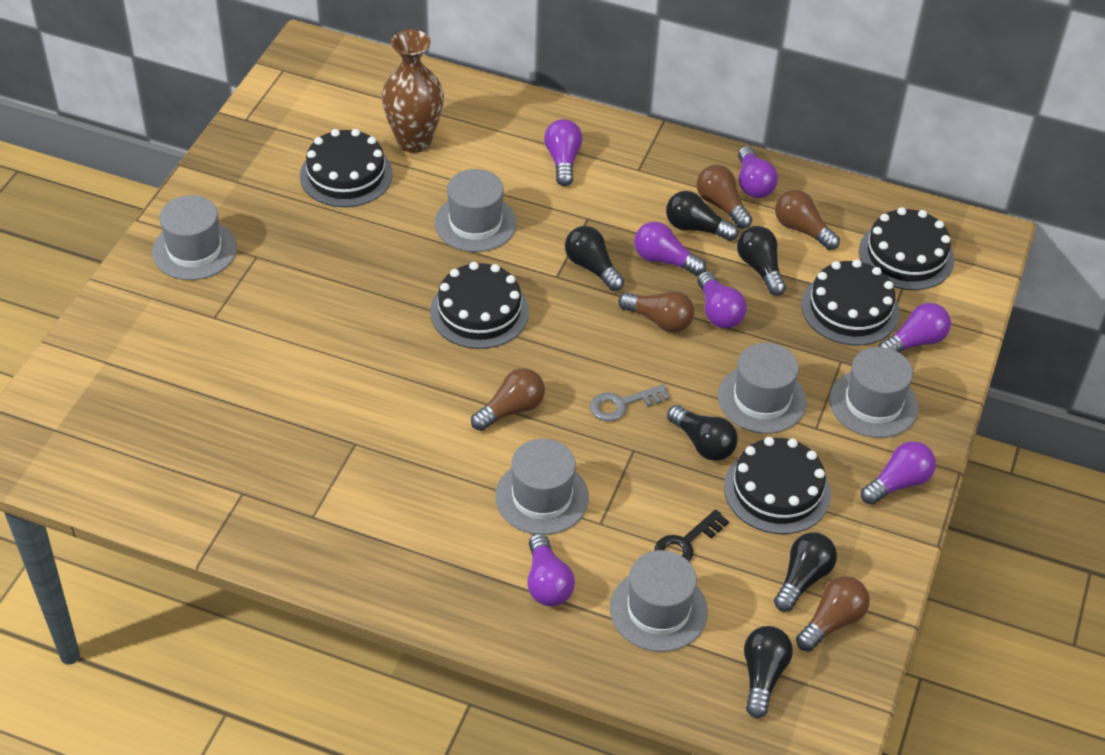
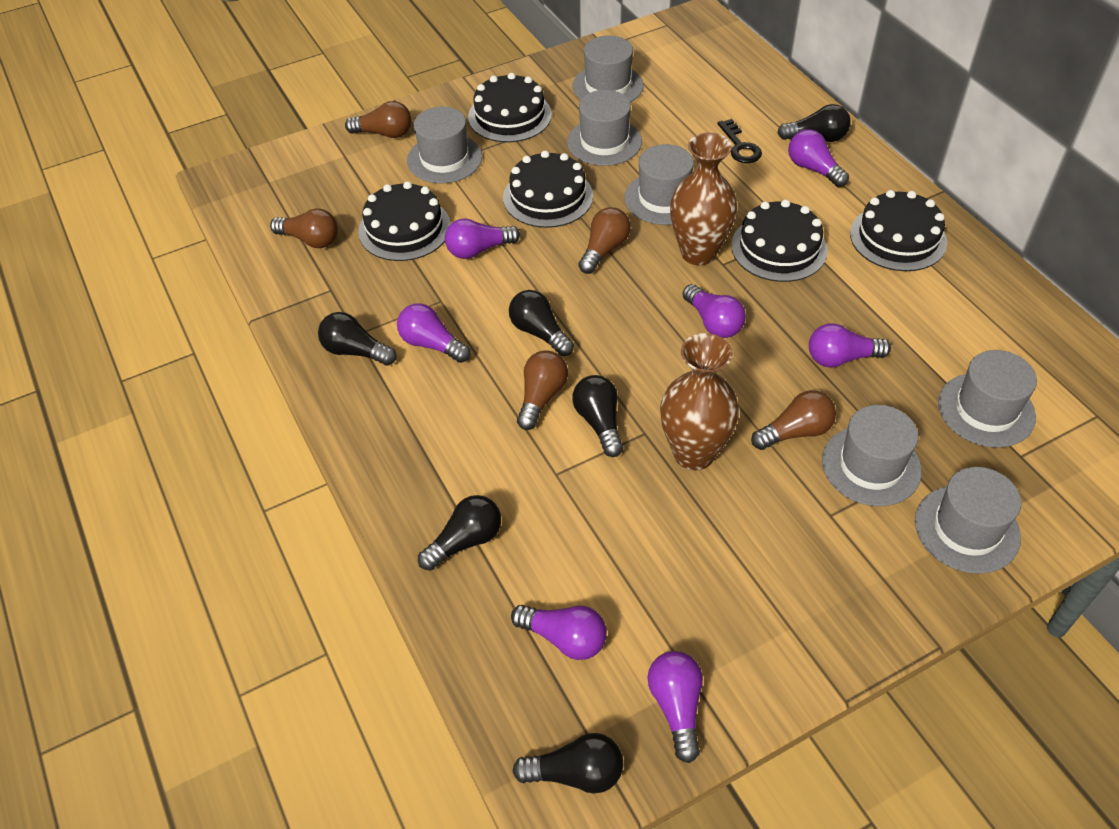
brown vase: 1 -> 2
grey hat: 6 -> 7
grey key: 1 -> 0

